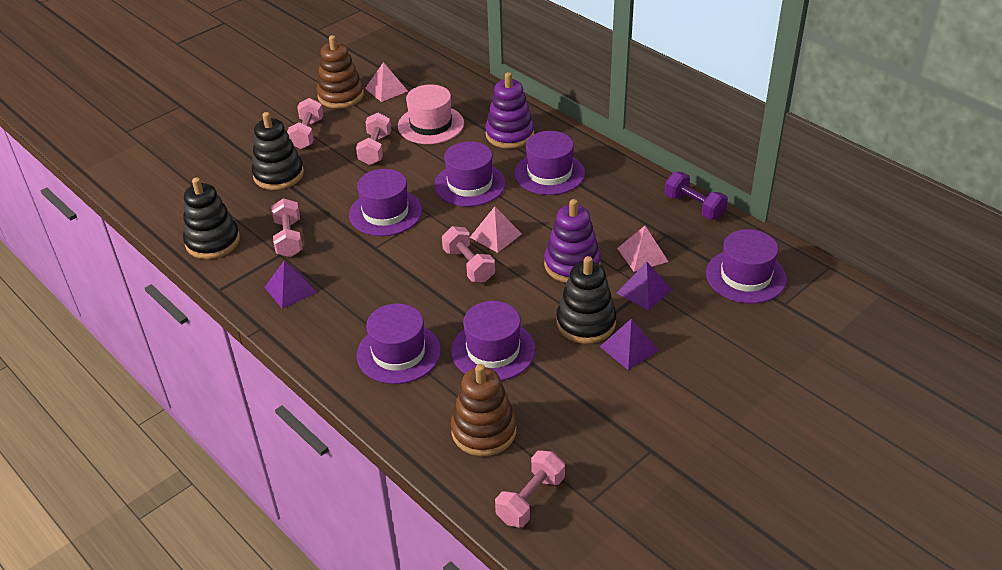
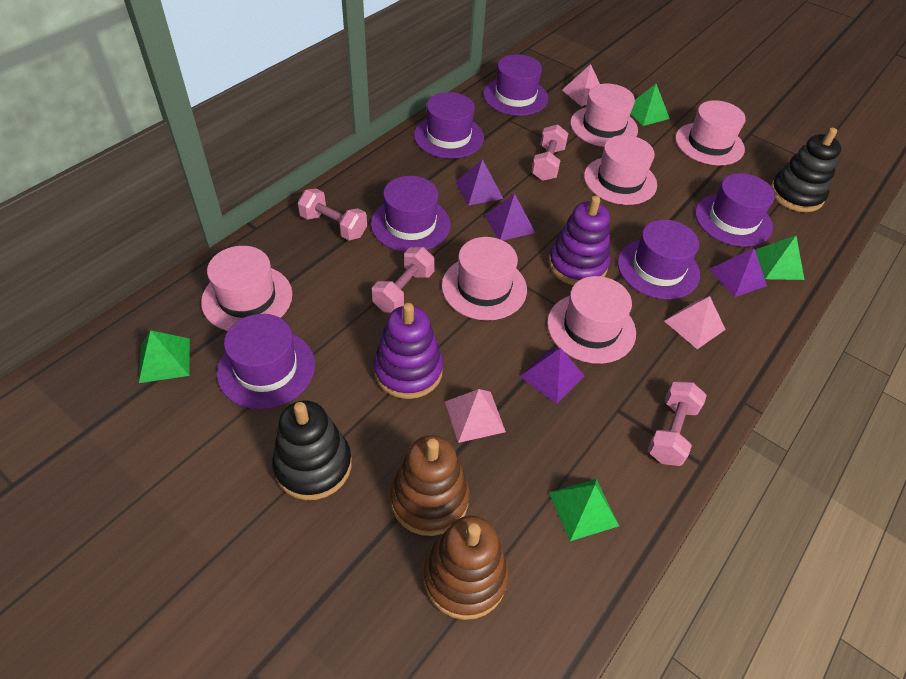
black stacking toy: 3 -> 2
green pyramid: 0 -> 4
pink dumbbell: 5 -> 4
pink hat: 1 -> 6
purple dumbbell: 1 -> 0
purple pyramid: 3 -> 4

